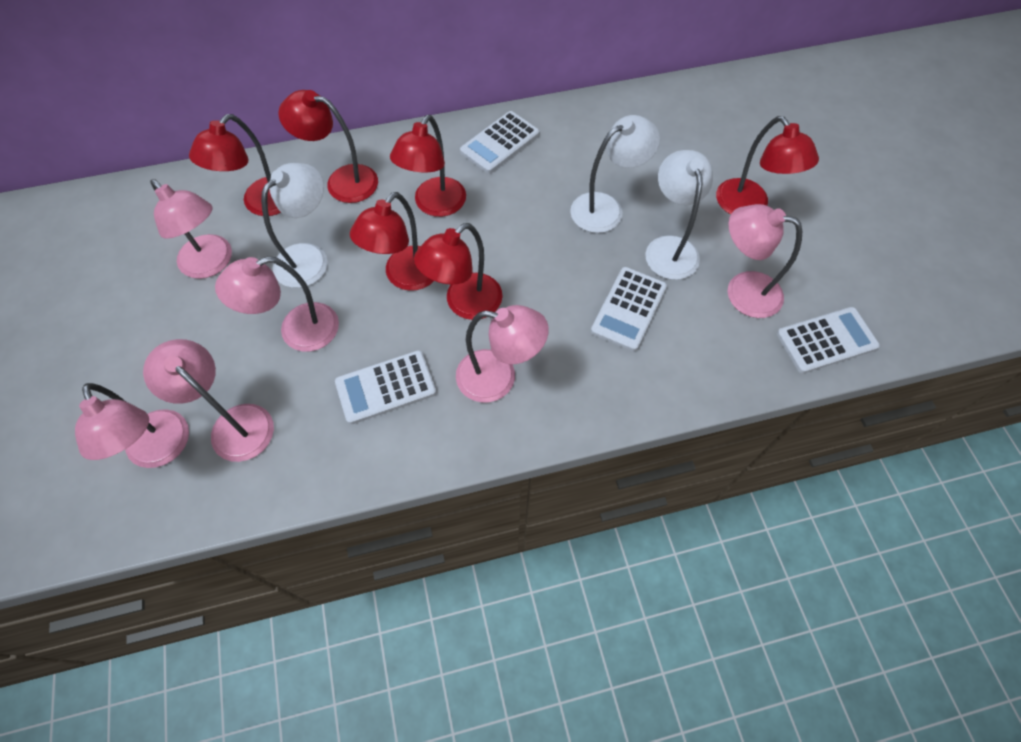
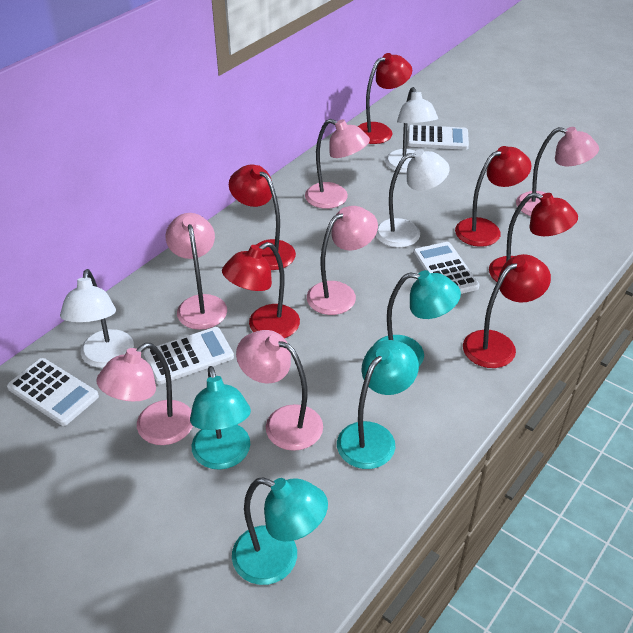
turquoise lamp: 0 -> 4

